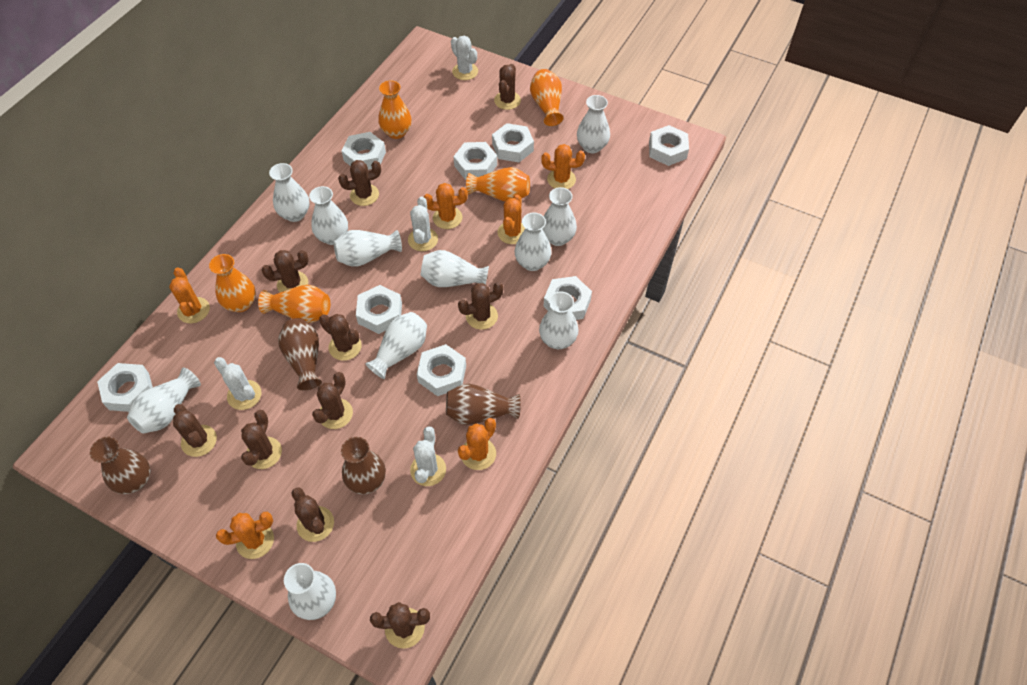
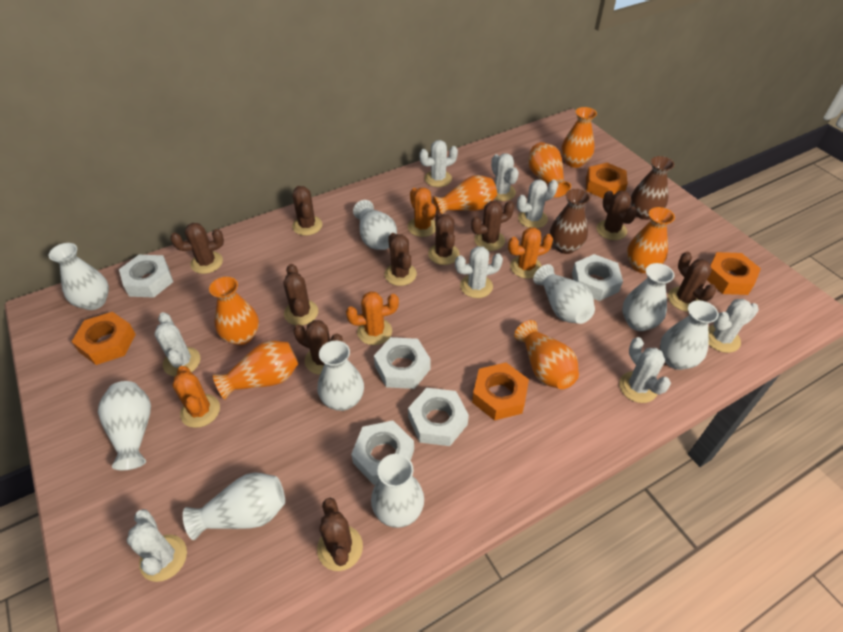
brown vase: 4 -> 2
orange cactus: 6 -> 4
orange nut: 0 -> 4
orange vase: 5 -> 7
white cactus: 4 -> 8
white nut: 8 -> 5
white vase: 11 -> 9

